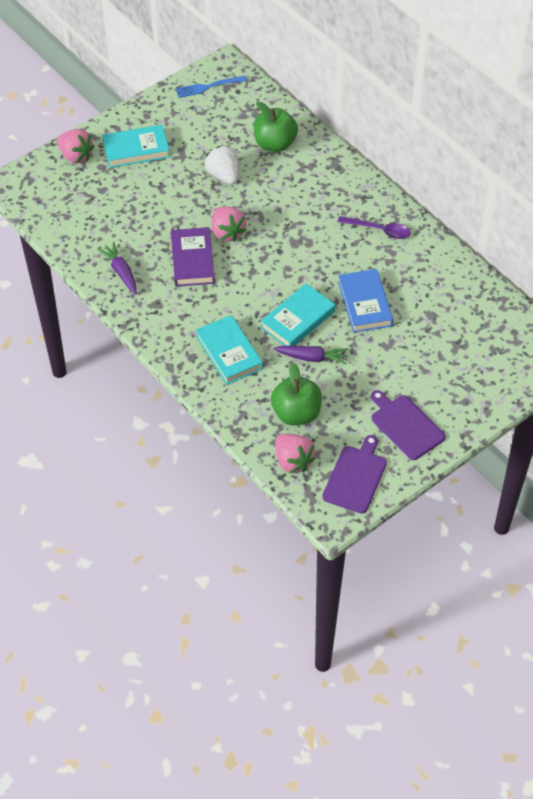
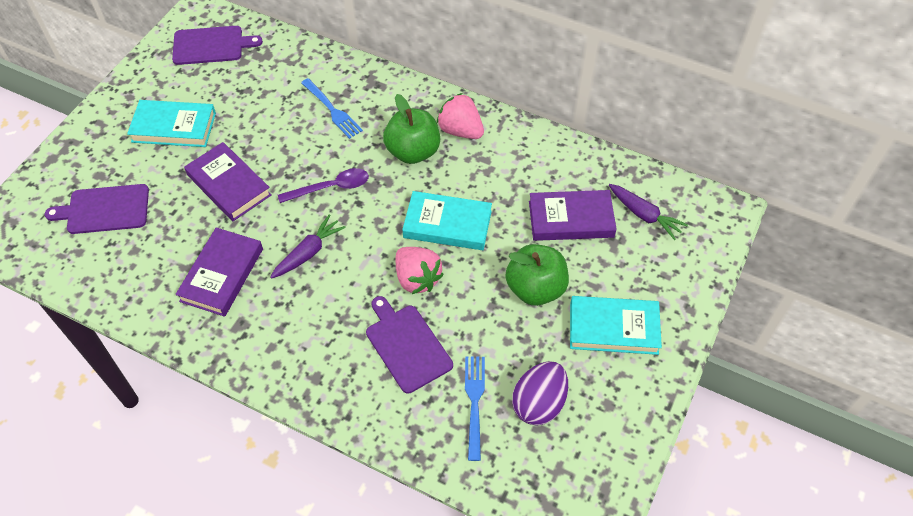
blue book: 1 -> 0
blue fork: 1 -> 2
pink strawberry: 3 -> 2
purple book: 1 -> 3
purple cutting board: 2 -> 3
purple egg: 0 -> 1
white strawberry: 1 -> 0

